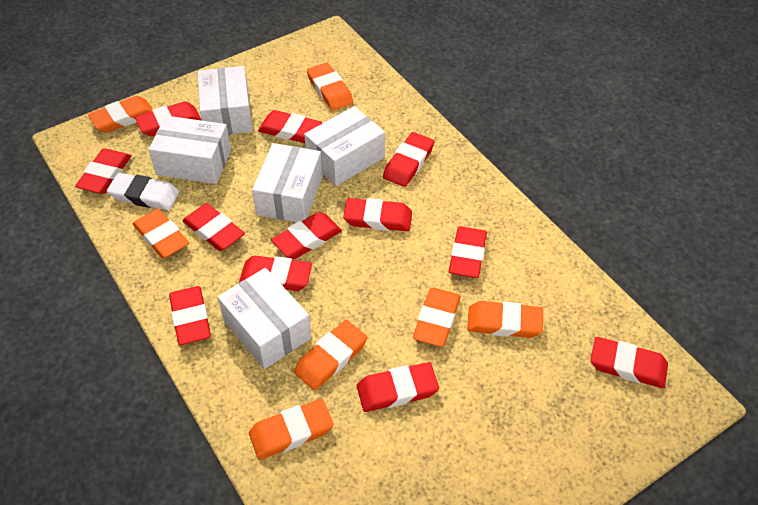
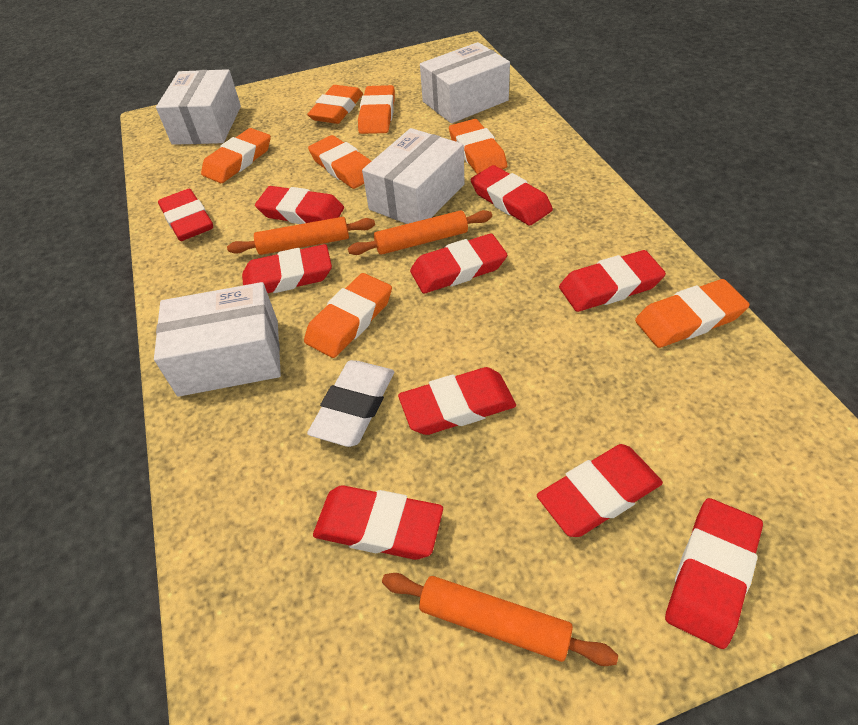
orange rolling pin: 0 -> 3
red eraser: 12 -> 10
white box: 5 -> 4

